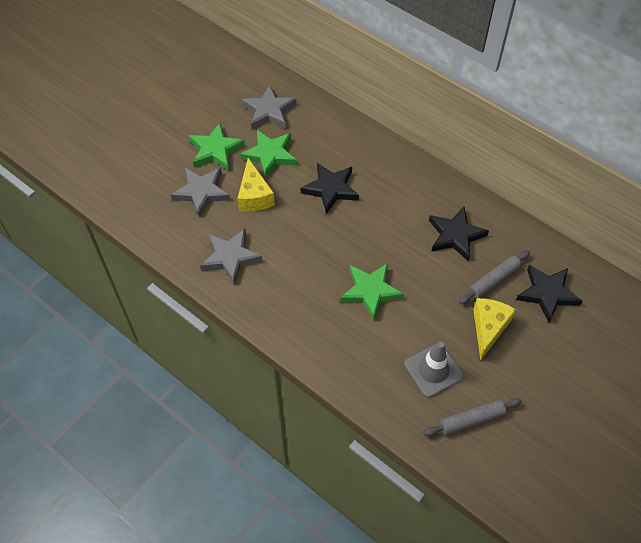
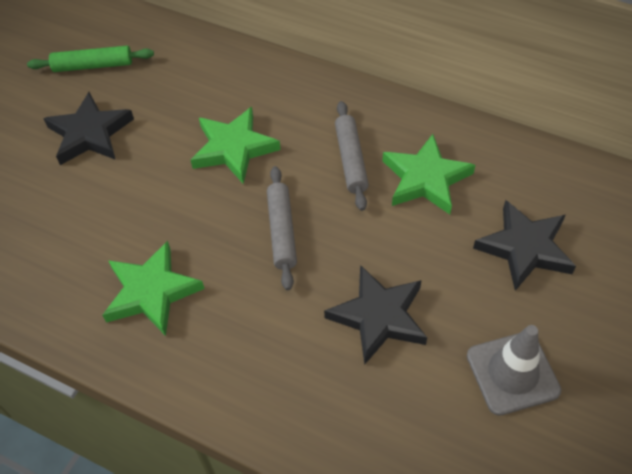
green rolling pin: 0 -> 1
grey star: 3 -> 0
yellow cheese: 2 -> 0

